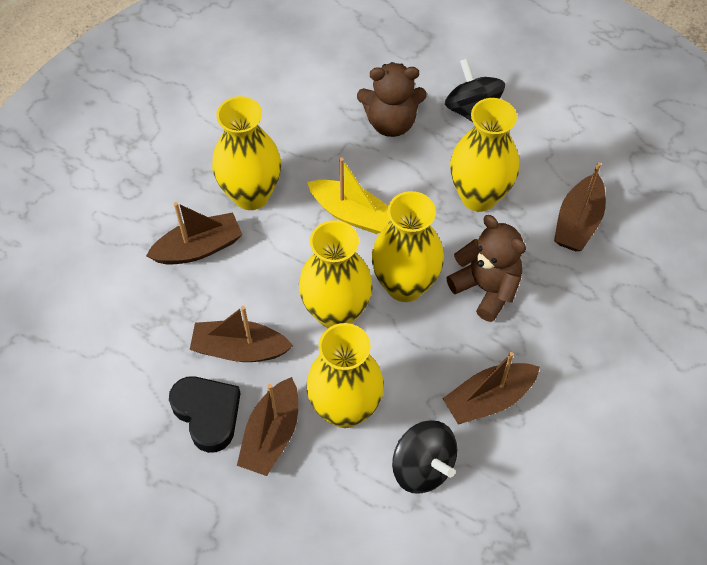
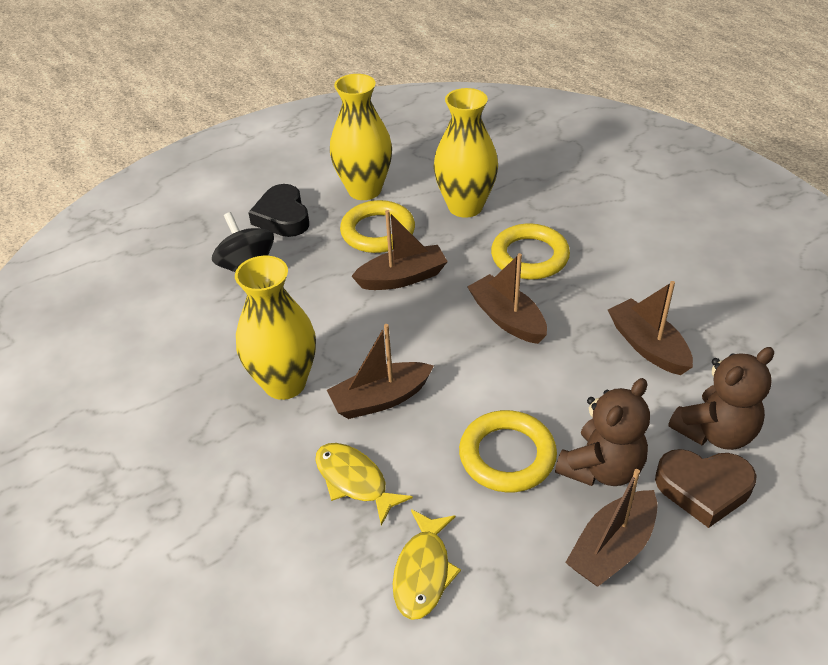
black spinning top: 2 -> 1
brown heart: 0 -> 1
yellow boat: 1 -> 0
yellow fish: 0 -> 2
yellow ring: 0 -> 3
yellow vase: 5 -> 3

